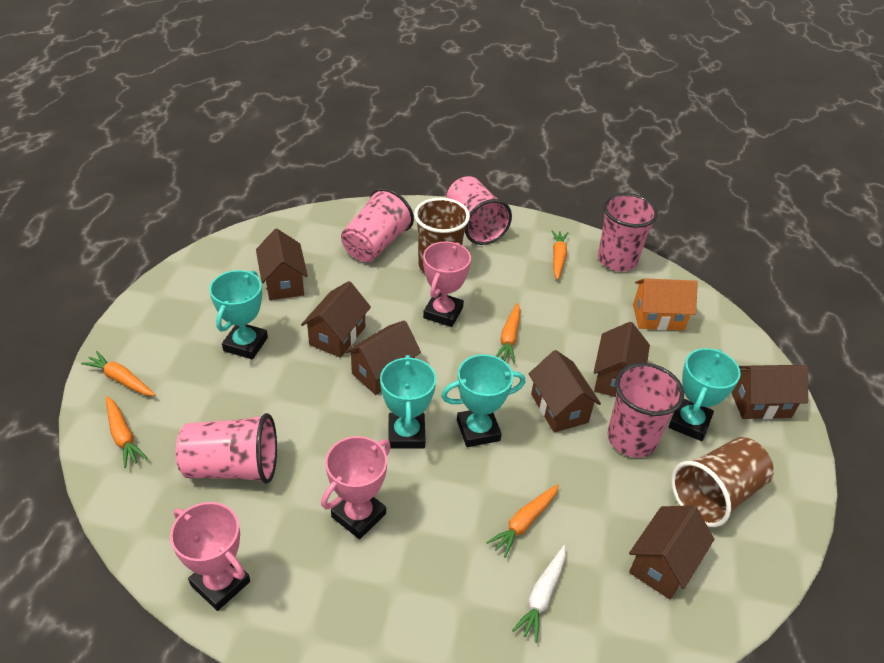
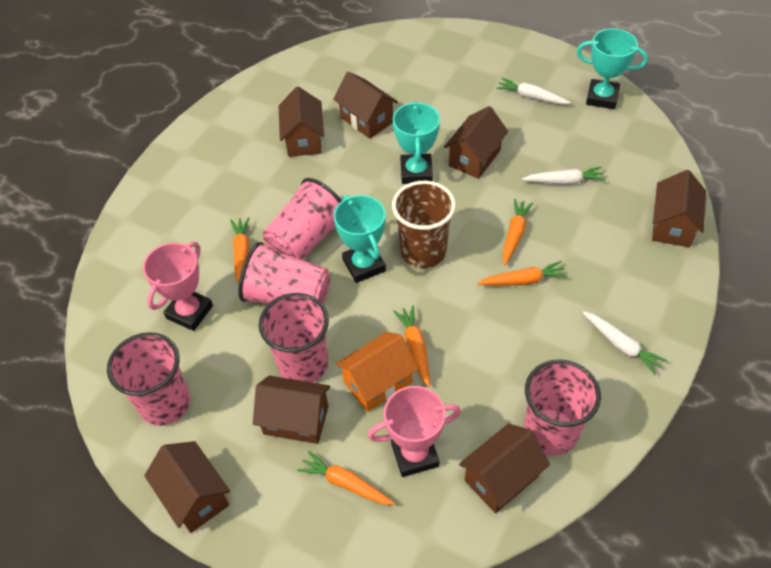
brown cup: 2 -> 1
pink trophy: 3 -> 2
turquoise trophy: 4 -> 3
white carrot: 1 -> 3

